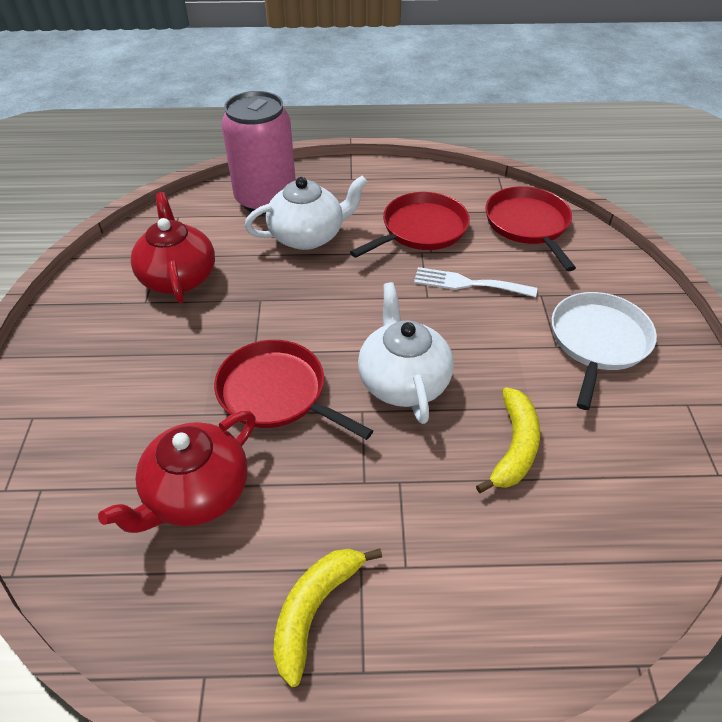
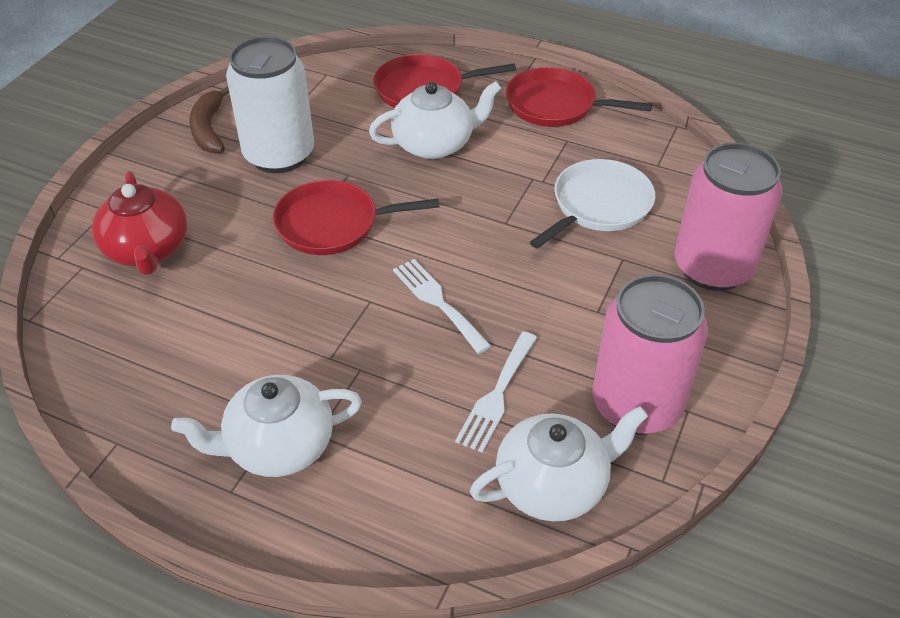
brown banana: 0 -> 1
pink can: 1 -> 2
red teapot: 2 -> 1
white can: 0 -> 1
white fork: 1 -> 2
white teapot: 2 -> 3
yellow banana: 2 -> 0

